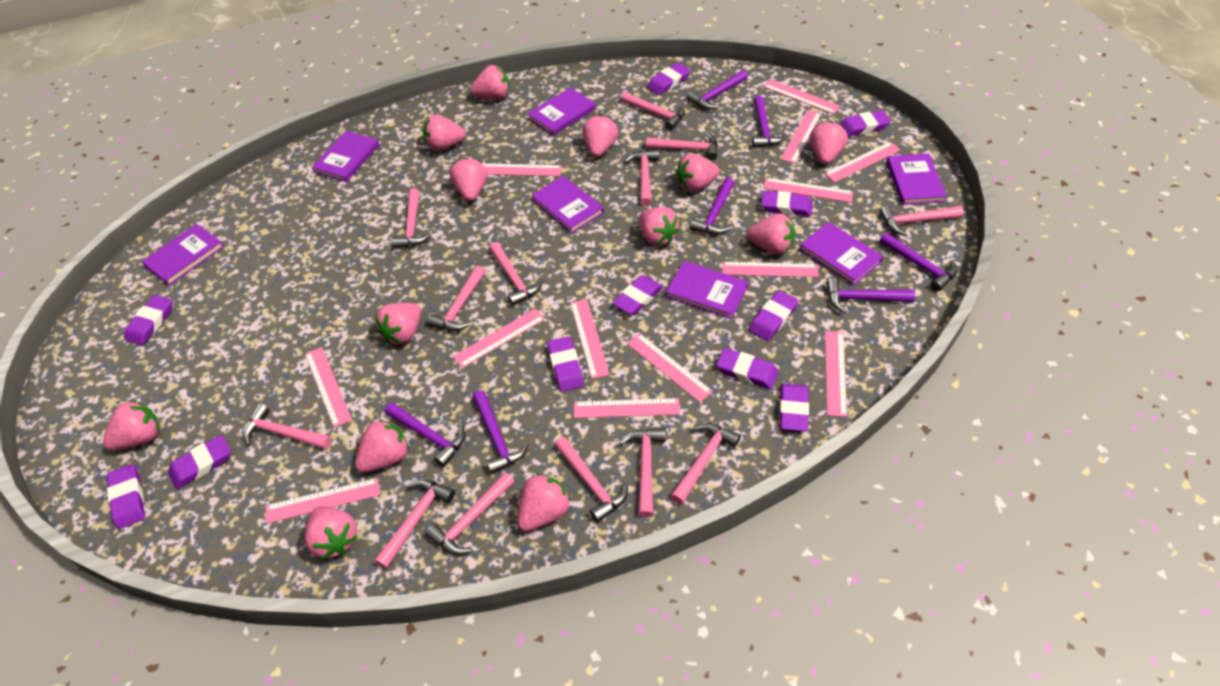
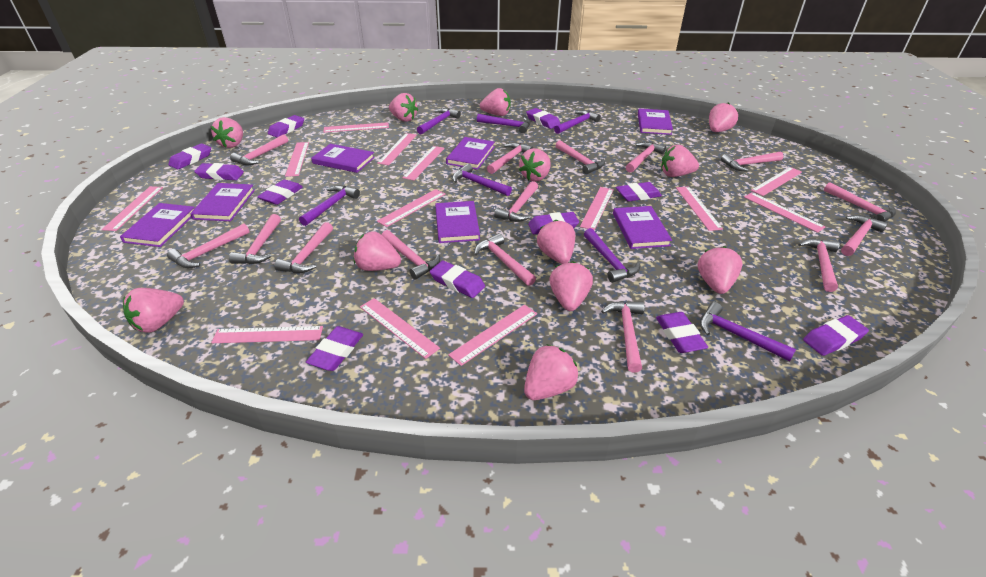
pink hammer: 13 -> 15
pink strawberry: 13 -> 12

